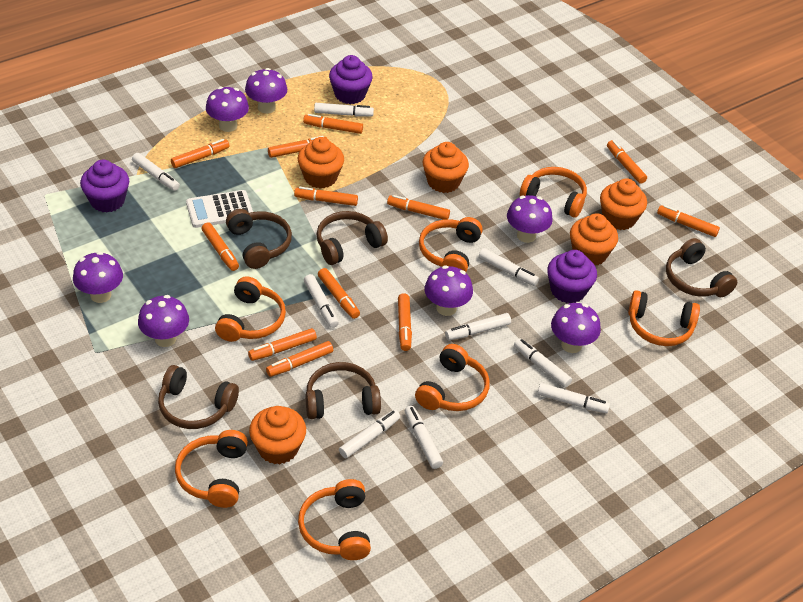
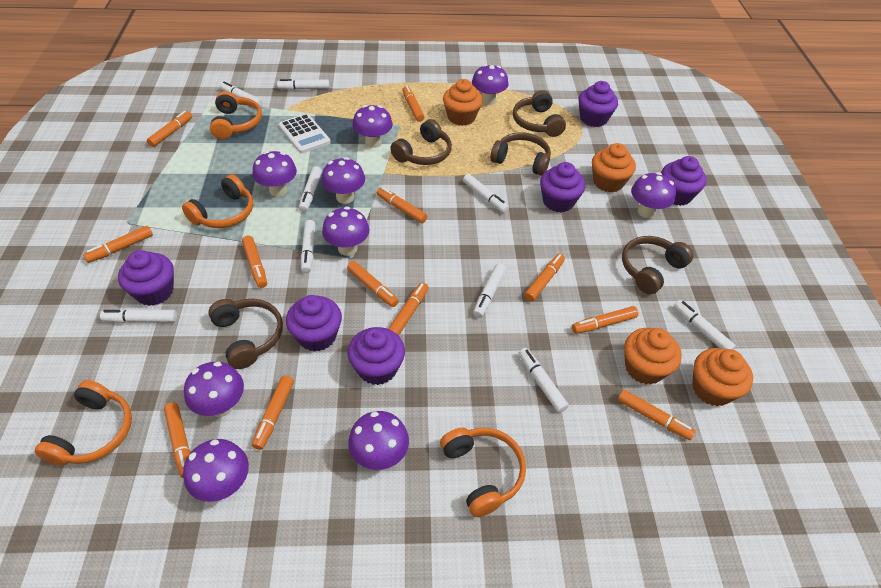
orange cupcake: 5 -> 4
orange headphones: 7 -> 4
purple cupcake: 3 -> 6
purple mushroom: 7 -> 9

